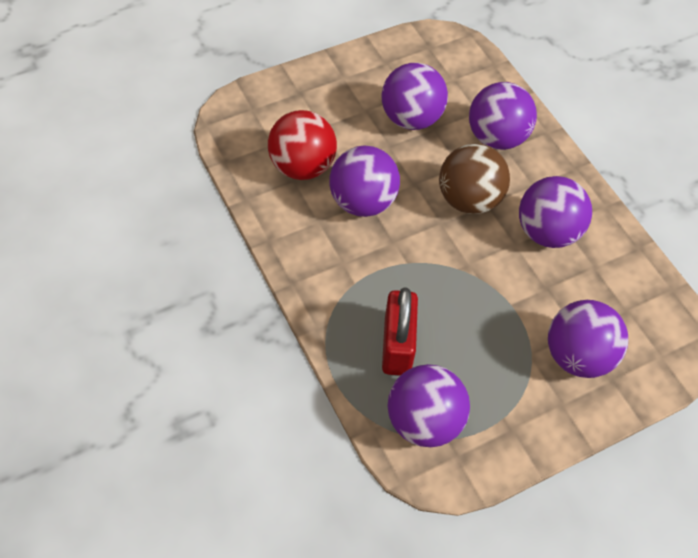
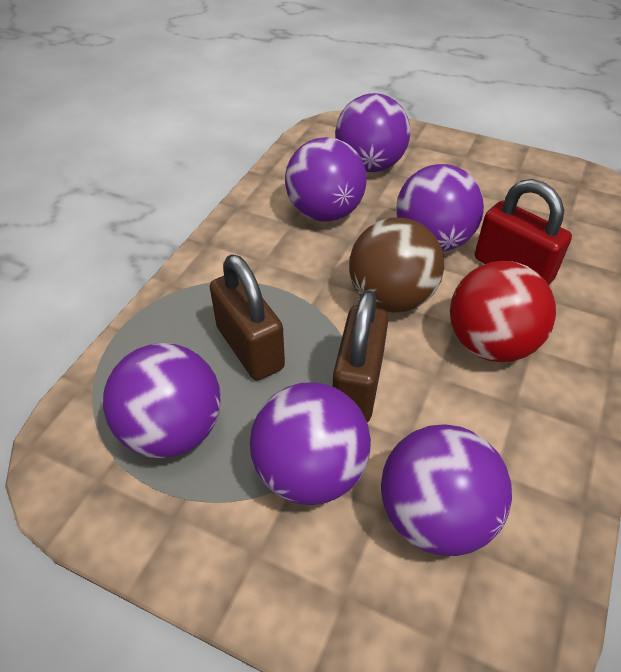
brown padlock: 0 -> 2

